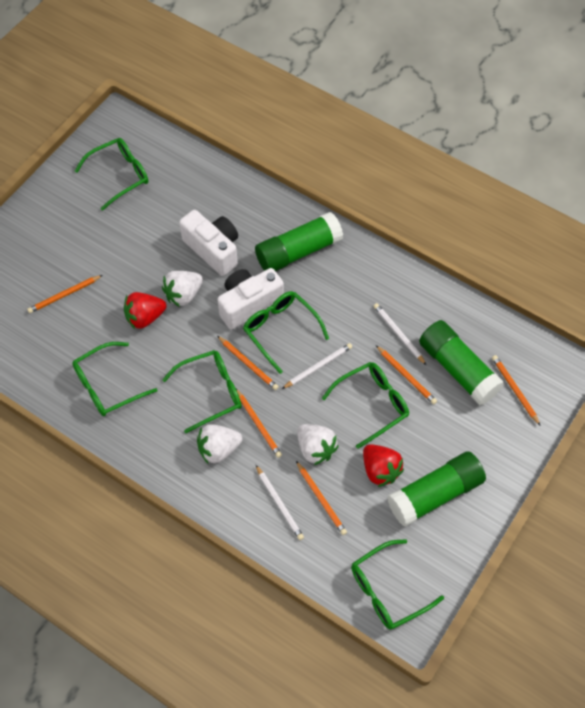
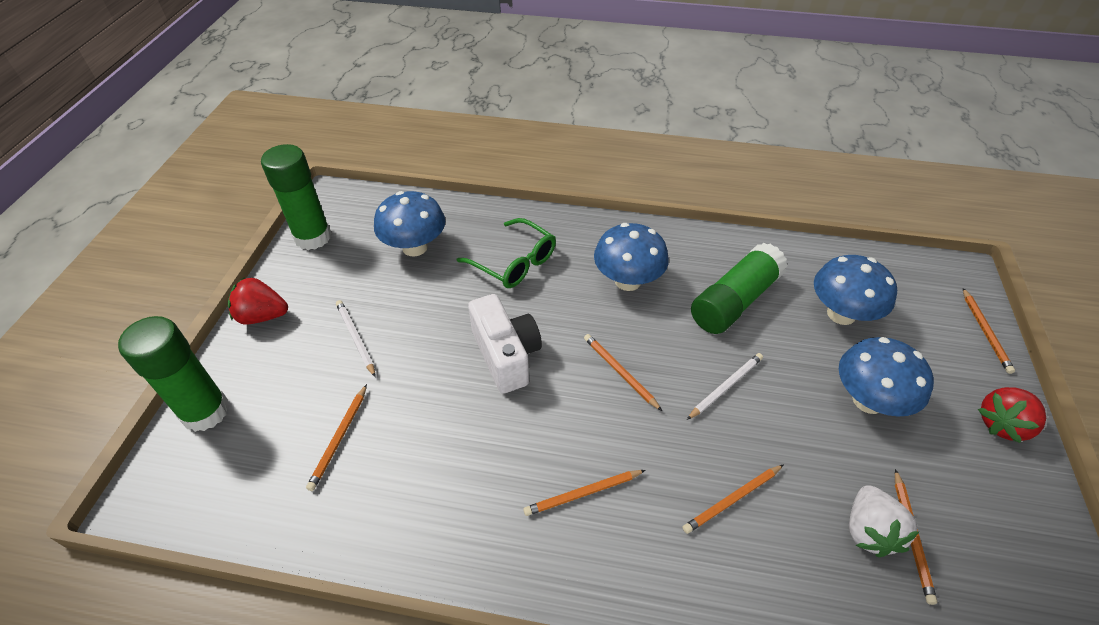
blue mushroom: 0 -> 4
green glasses: 6 -> 1
white camera: 2 -> 1
white pencil: 3 -> 2
white strawberry: 3 -> 1

